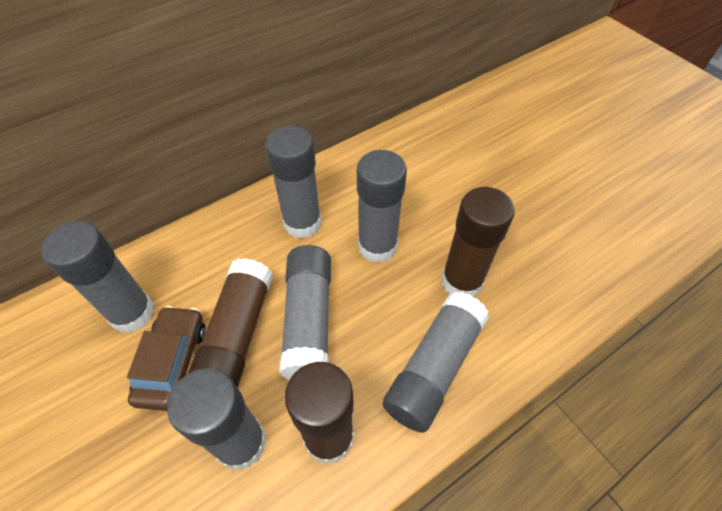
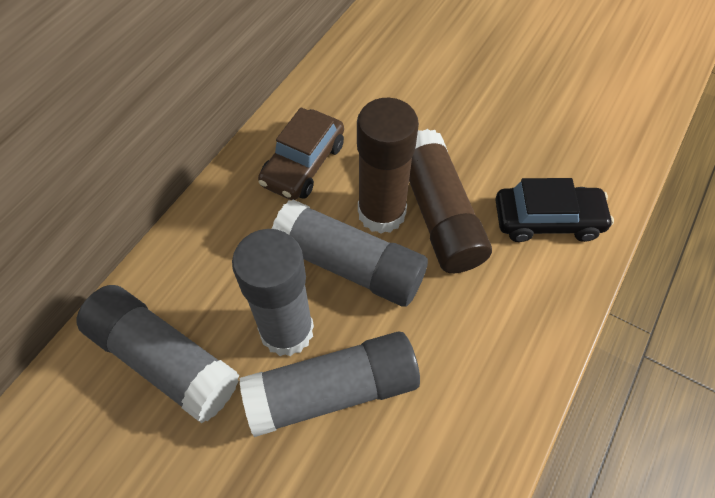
black car: 0 -> 1
brown glue stick: 3 -> 2
grey glue stick: 6 -> 4

